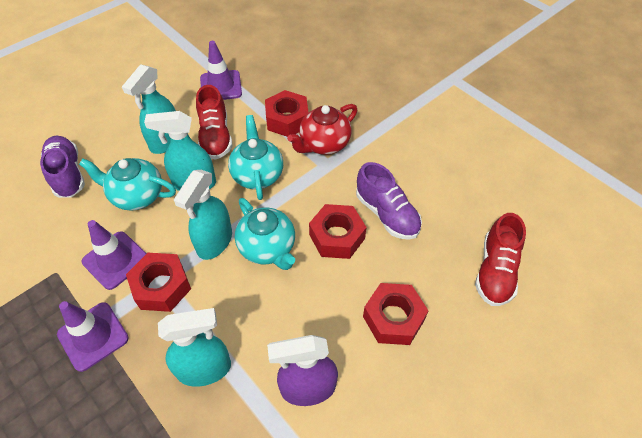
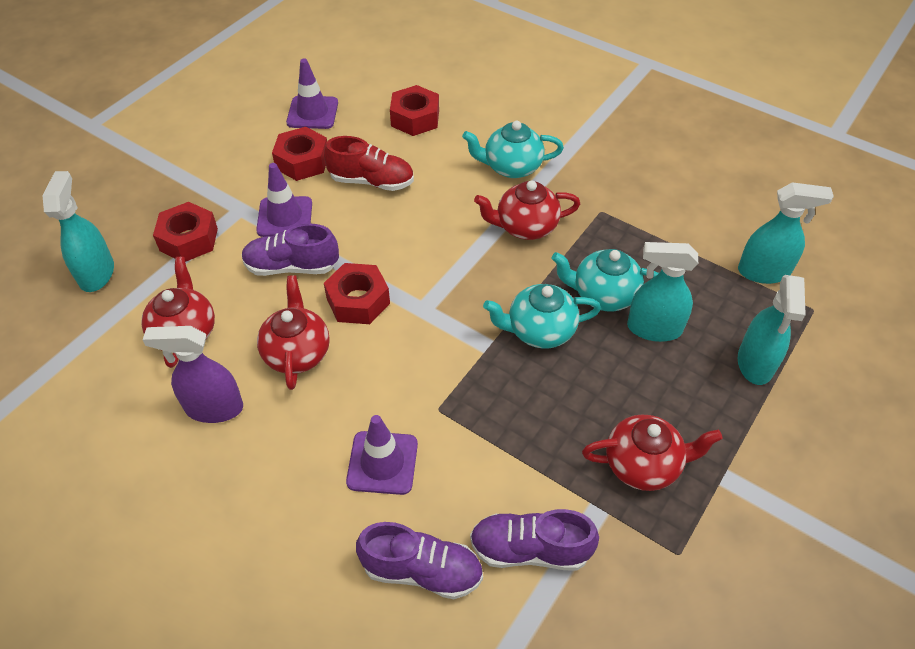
purple shoe: 2 -> 3
red shoe: 2 -> 1
red teapot: 1 -> 4

